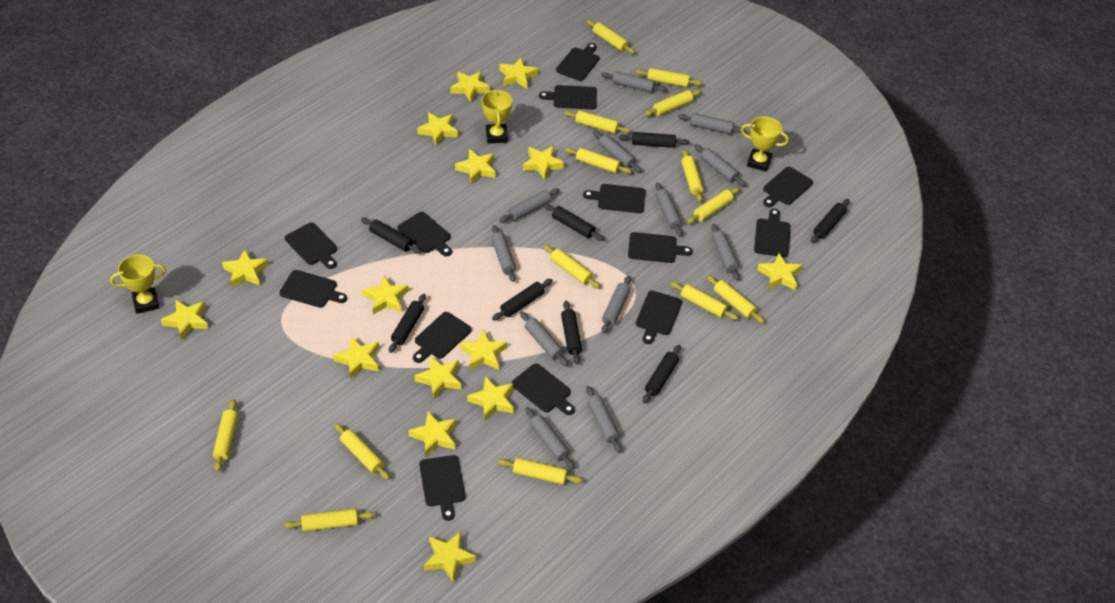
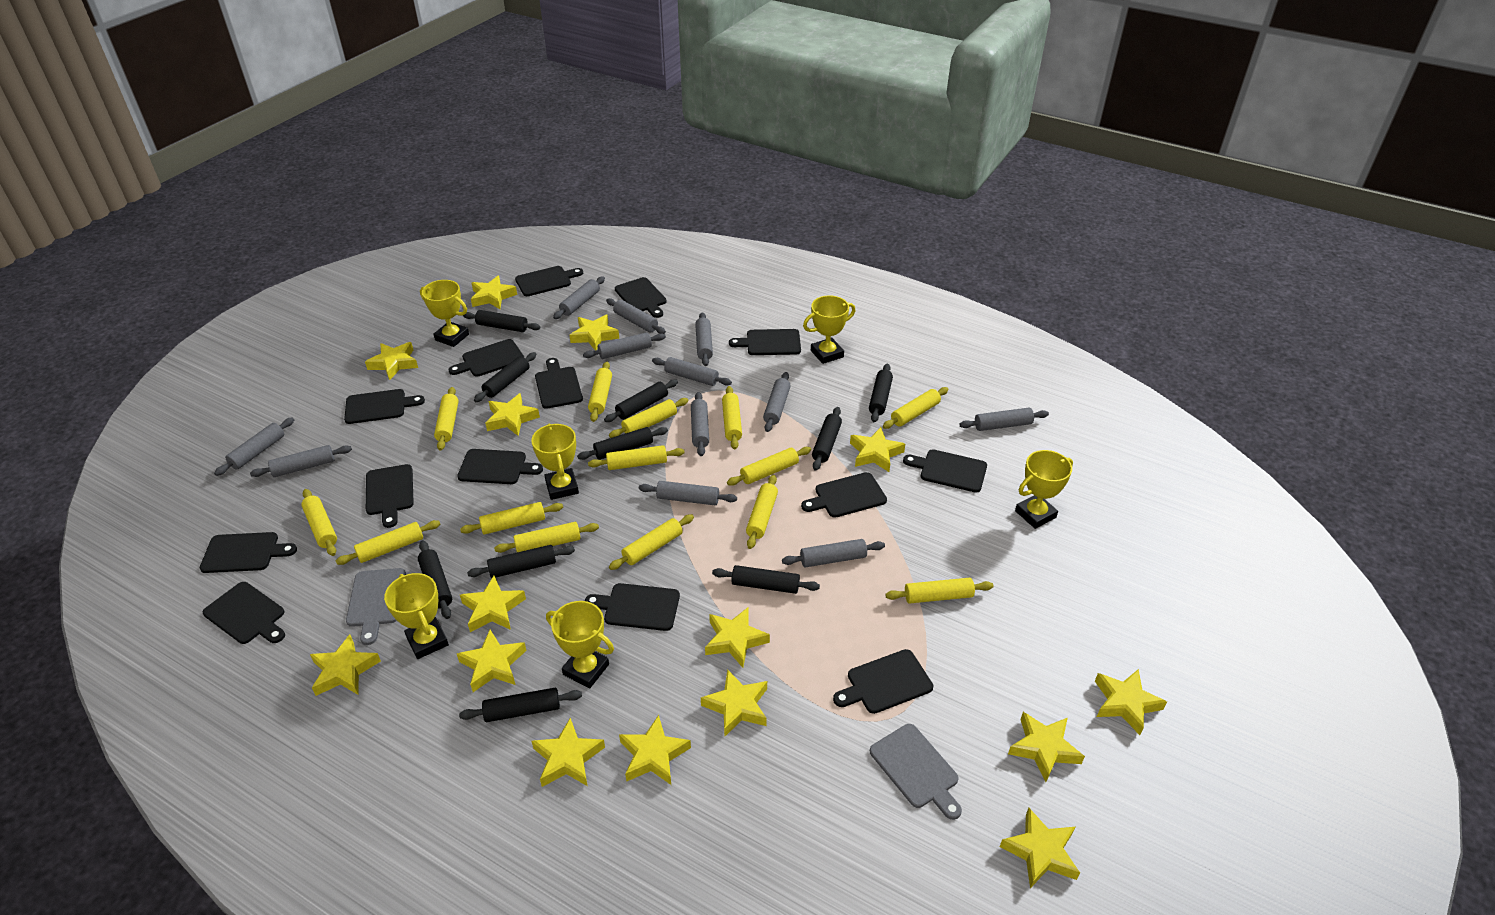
black cutting board: 13 -> 14
black rolling pin: 8 -> 10
grey cutting board: 0 -> 2
yellow trophy: 3 -> 6

